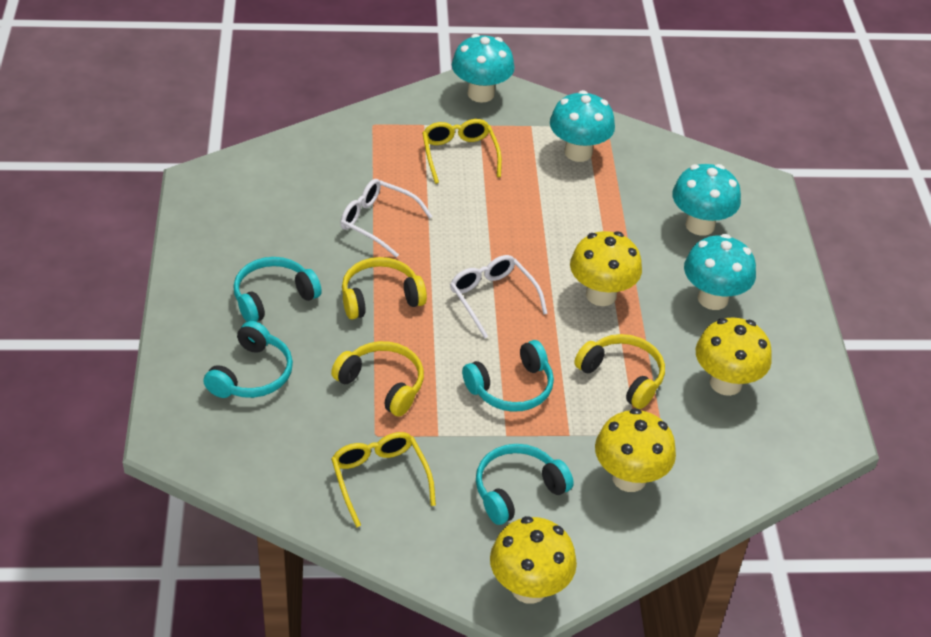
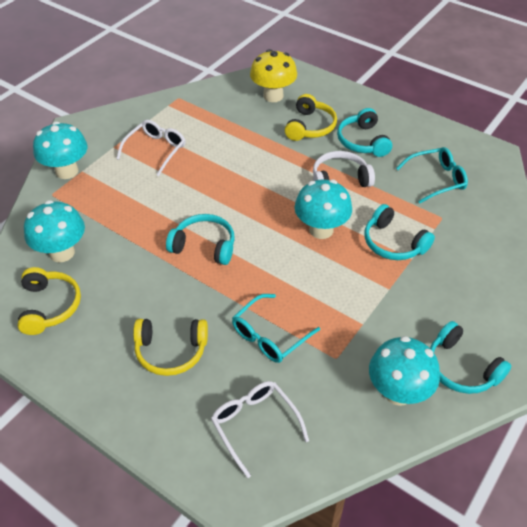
turquoise glasses: 0 -> 2
white headphones: 0 -> 1
yellow glasses: 2 -> 0
yellow mushroom: 4 -> 1

